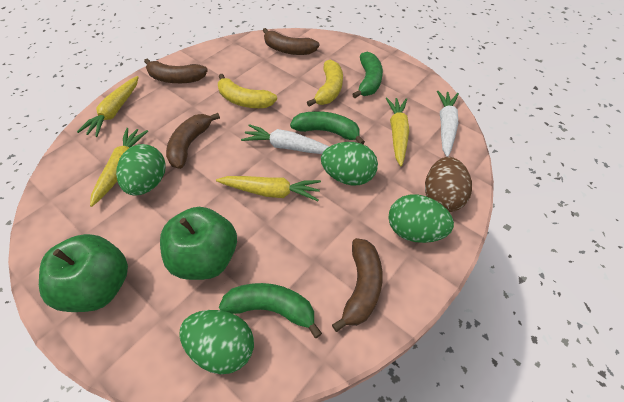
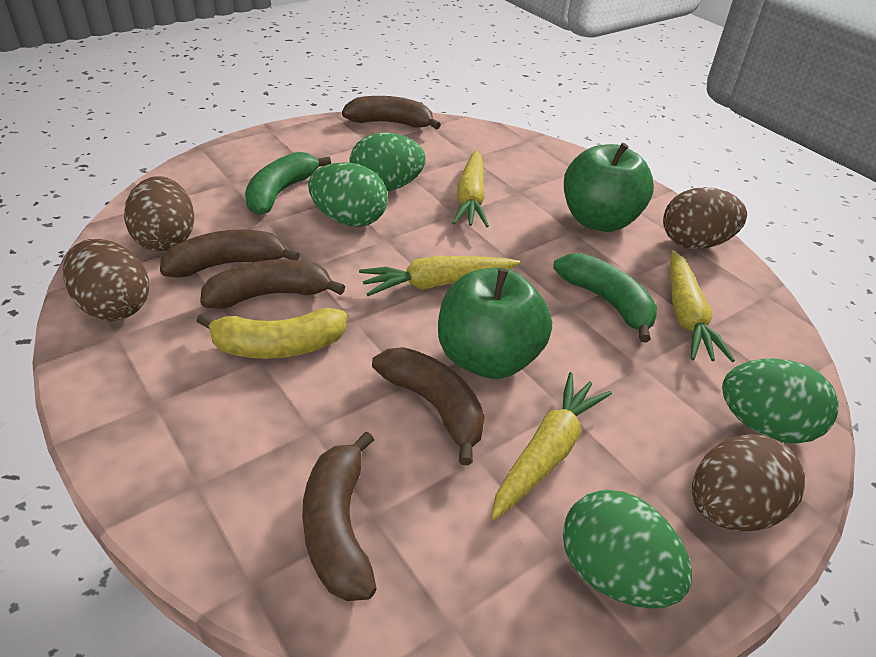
brown banana: 4 -> 5
brown egg: 1 -> 4
green banana: 3 -> 2
white carrot: 2 -> 0
yellow banana: 2 -> 1

